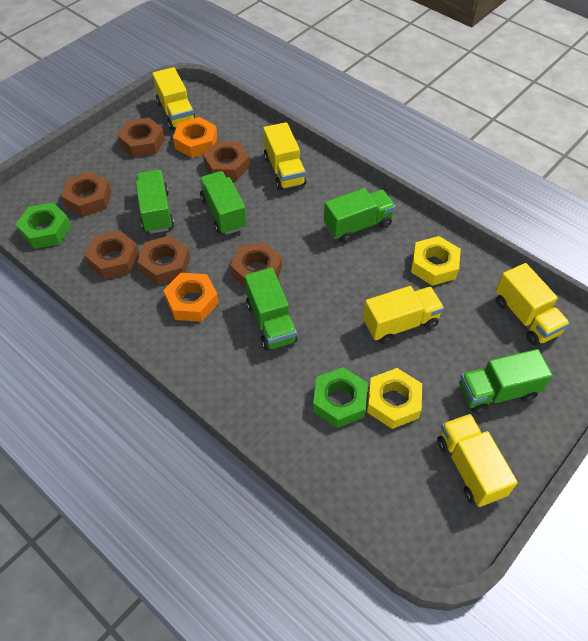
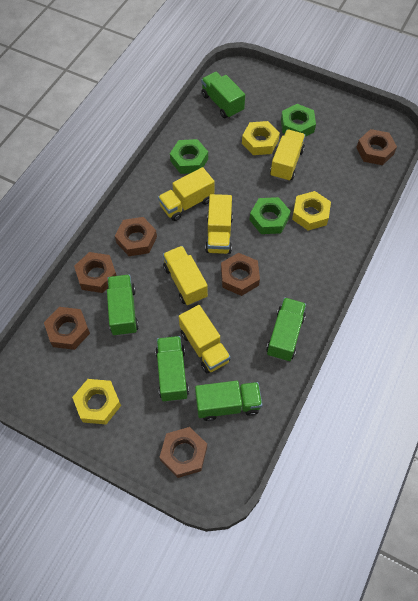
green nut: 2 -> 3
orange nut: 2 -> 0
yellow nut: 2 -> 3

